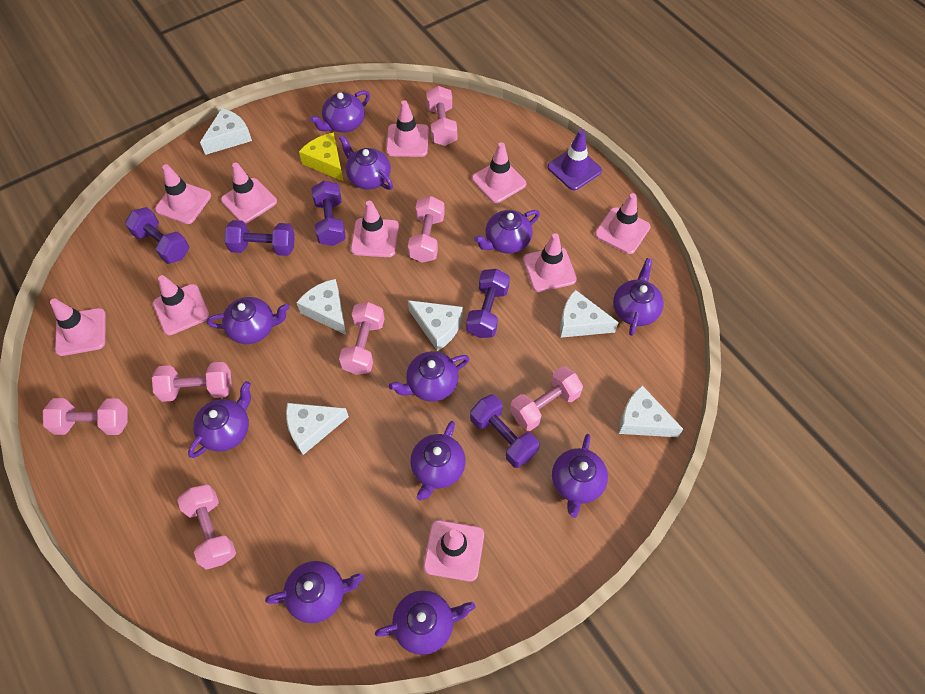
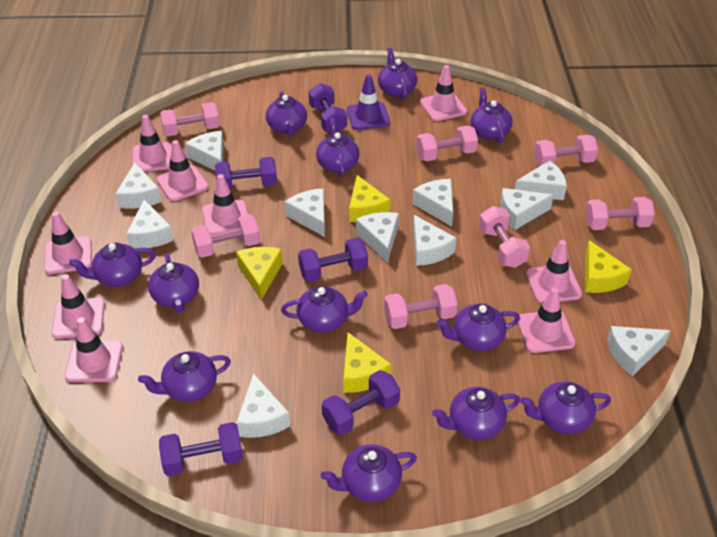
pink traffic cone: 10 -> 9
purple teapot: 11 -> 12
white cheese: 6 -> 11
yellow cheese: 1 -> 4

